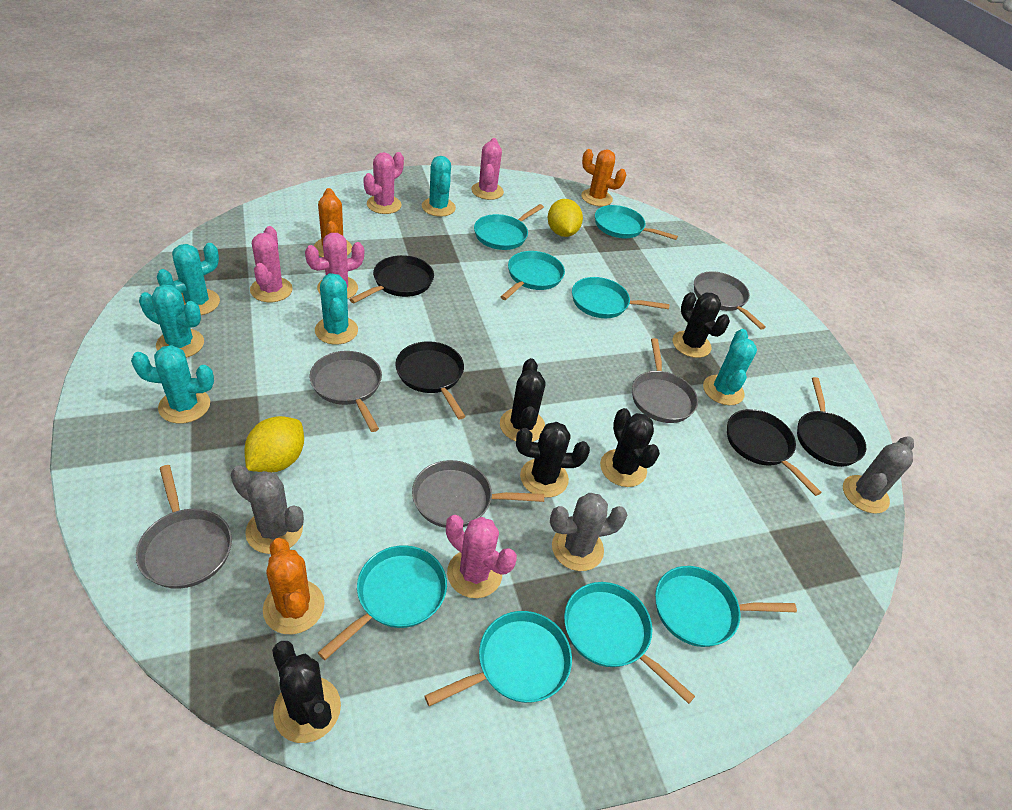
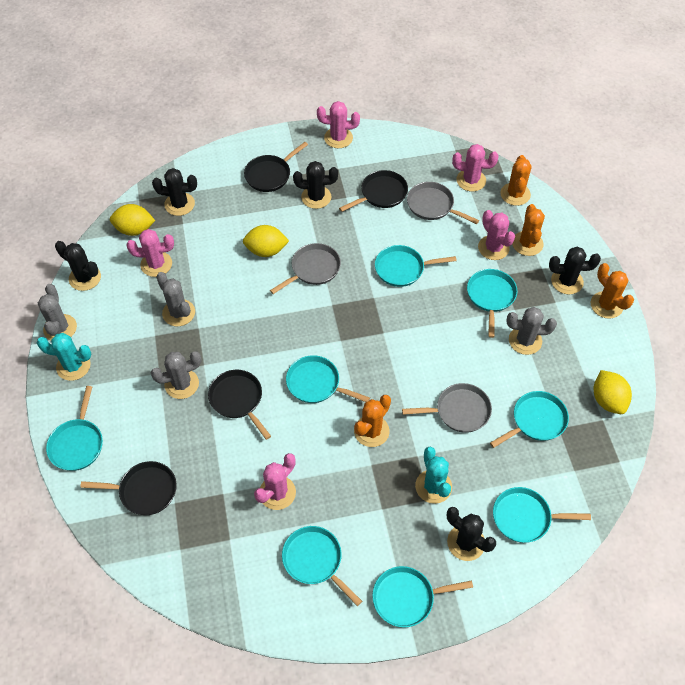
grey cactus: 3 -> 4
grey pan: 5 -> 3
orange cactus: 3 -> 4
turquoise cactus: 6 -> 2
yellow lemon: 2 -> 3

